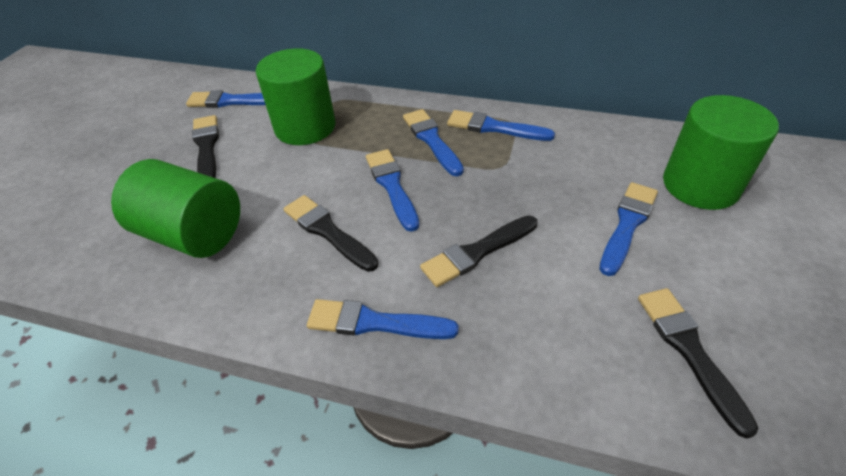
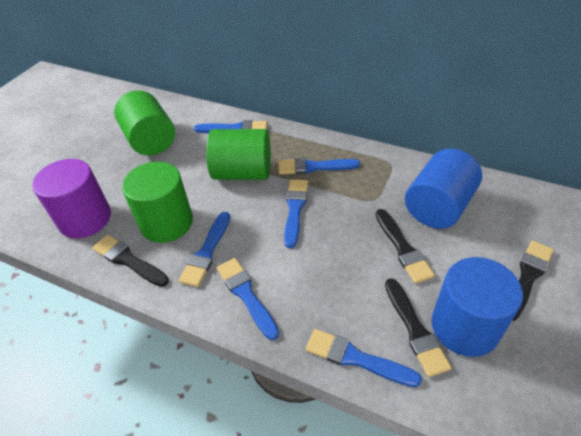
blue cylinder: 0 -> 2
purple cylinder: 0 -> 1

